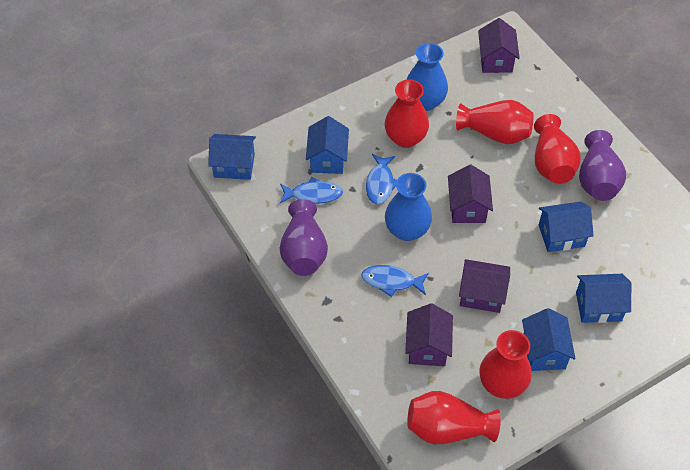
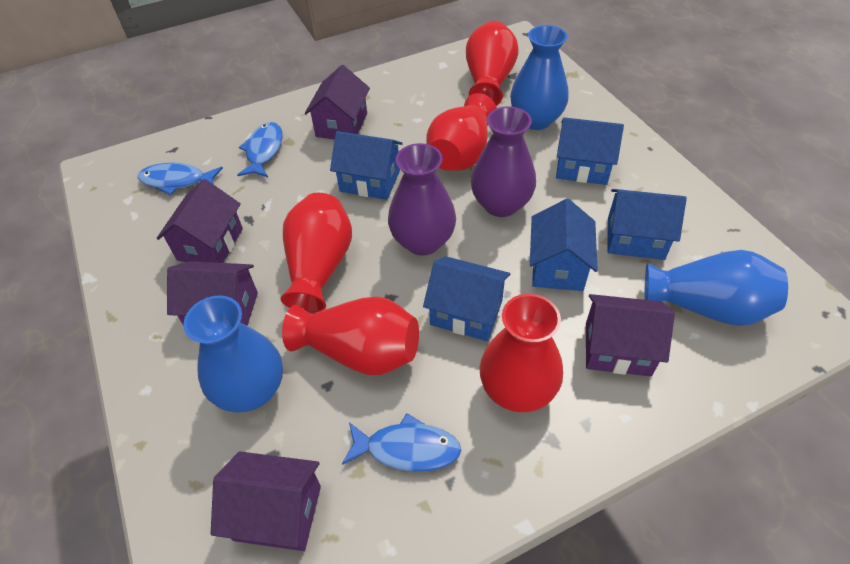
blue vase: 2 -> 3
purple house: 4 -> 5

